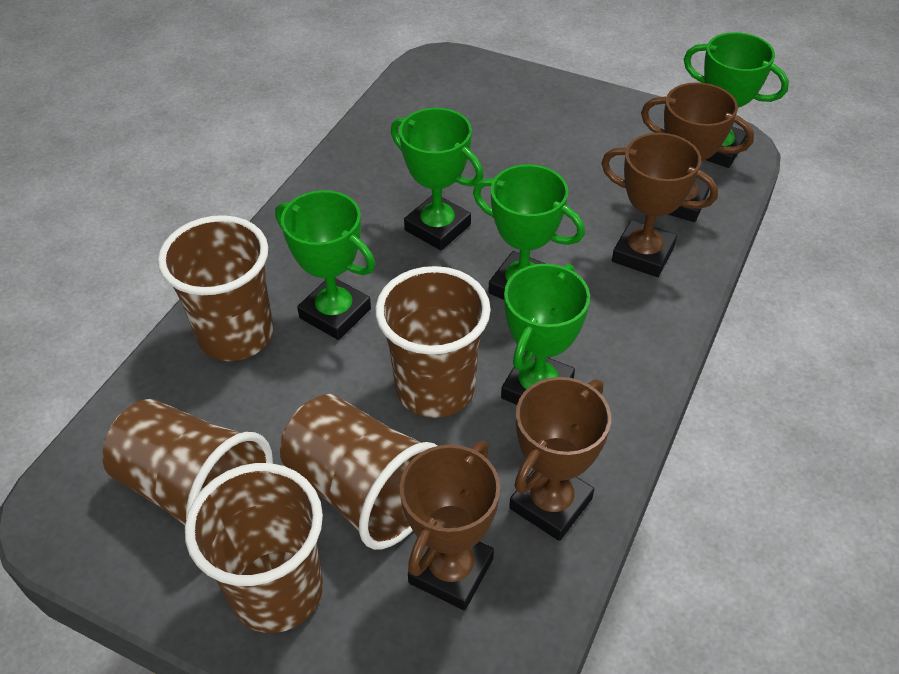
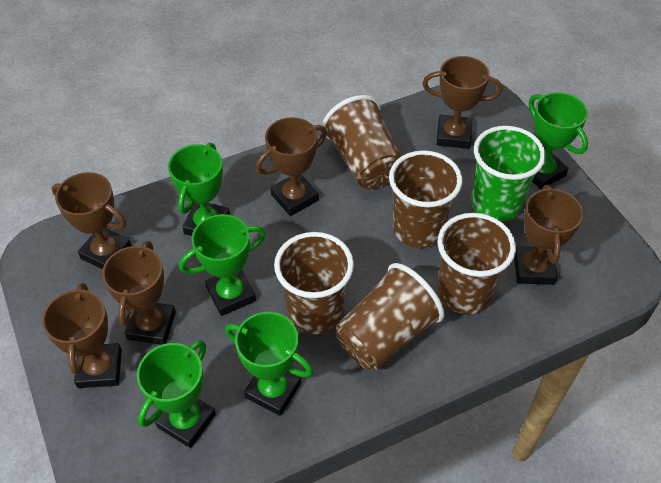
brown trophy: 4 -> 6
green cup: 0 -> 1

